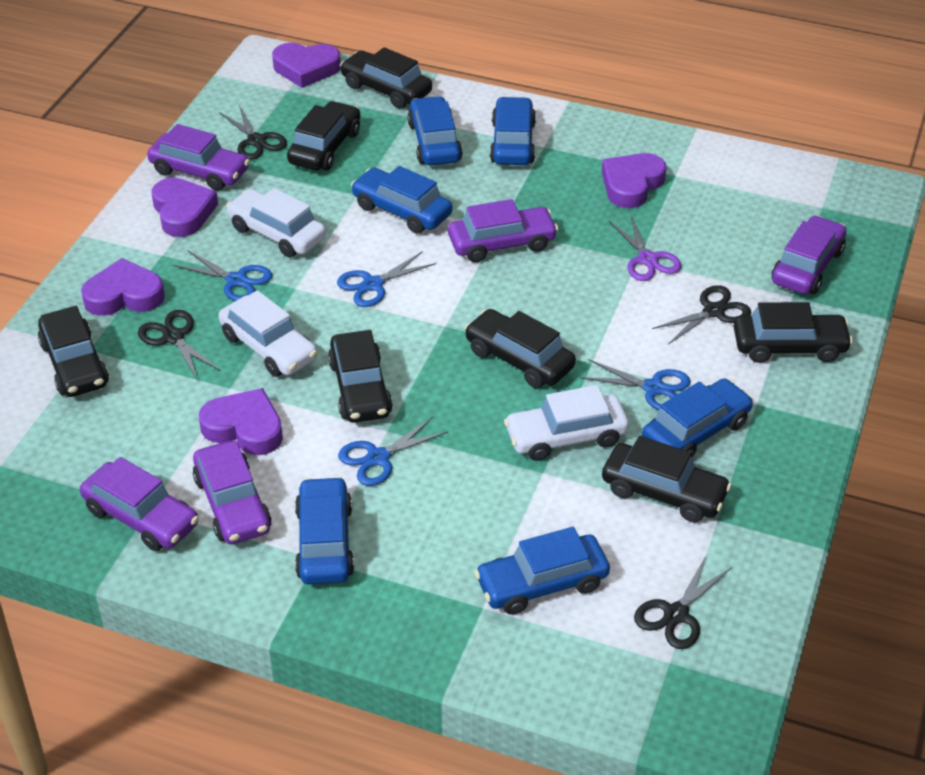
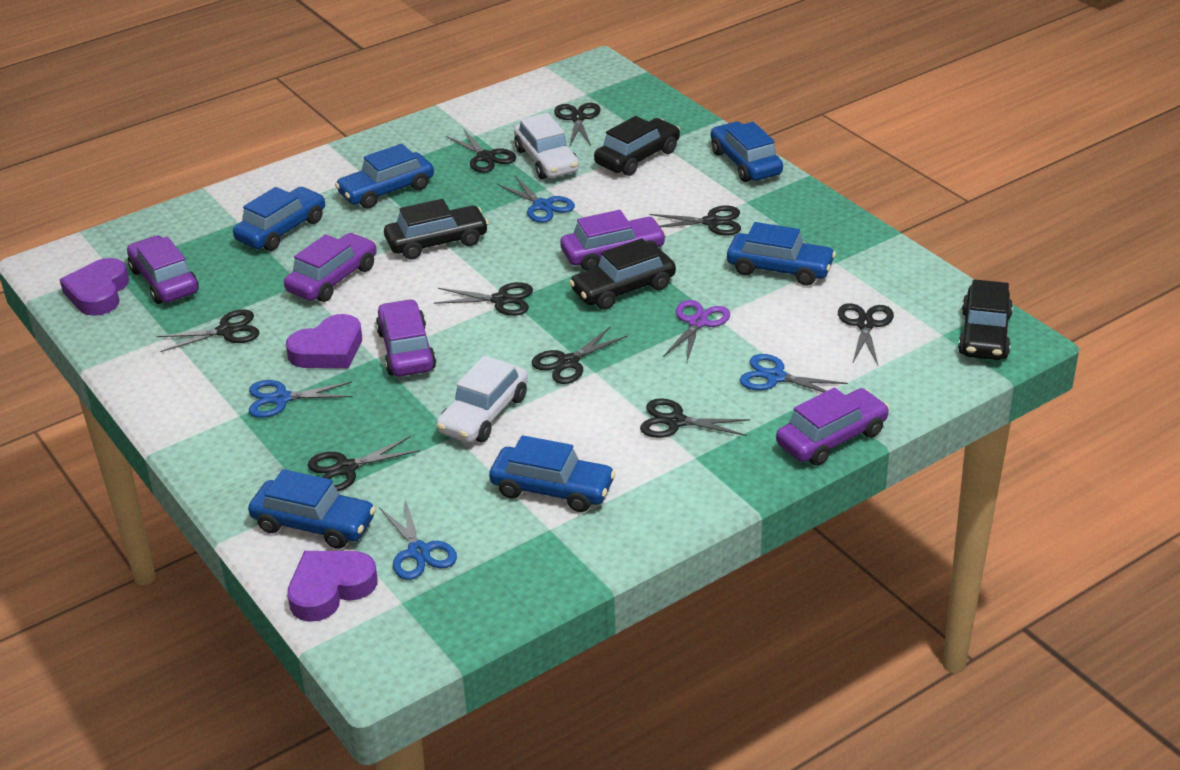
black car: 7 -> 4
black scissors: 4 -> 9
purple heart: 5 -> 3
white car: 3 -> 2

